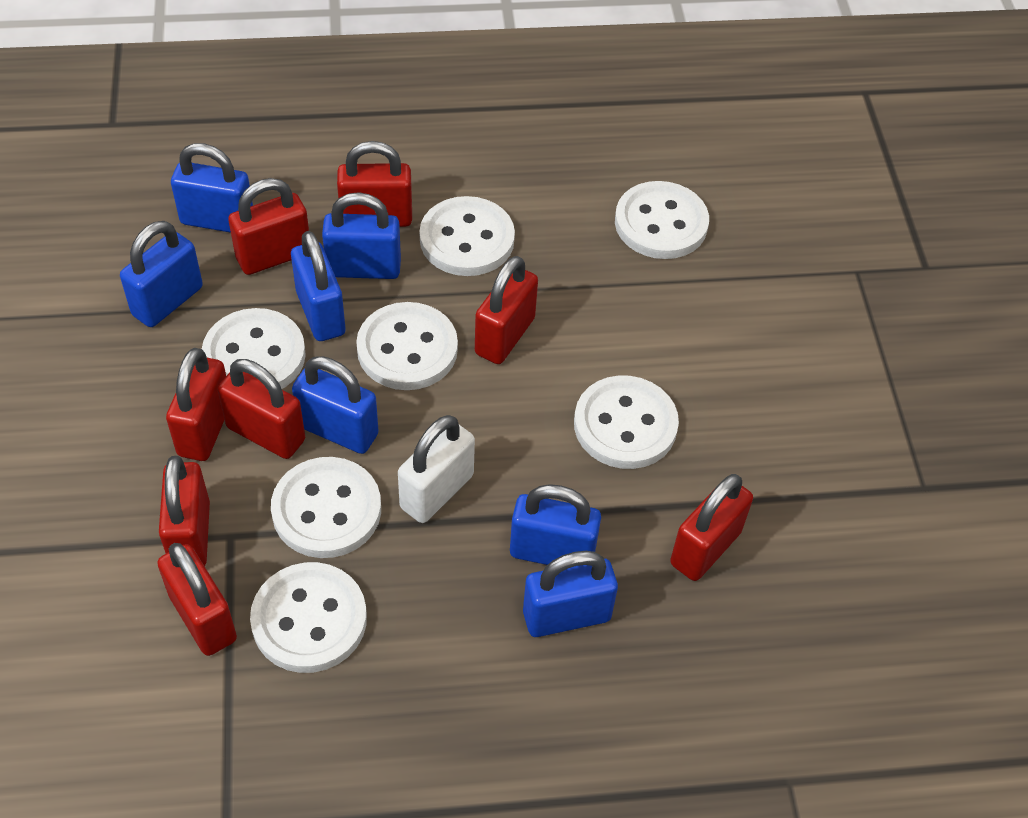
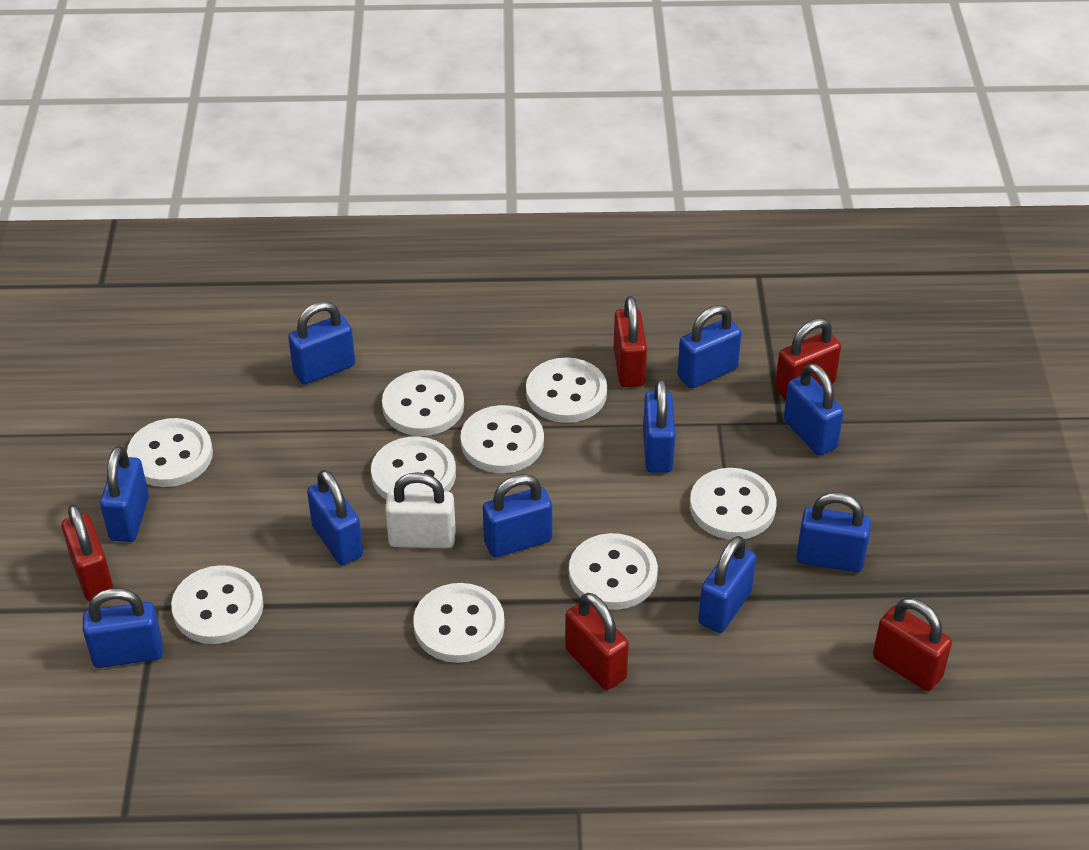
blue padlock: 7 -> 10
red padlock: 8 -> 5
white button: 7 -> 9

